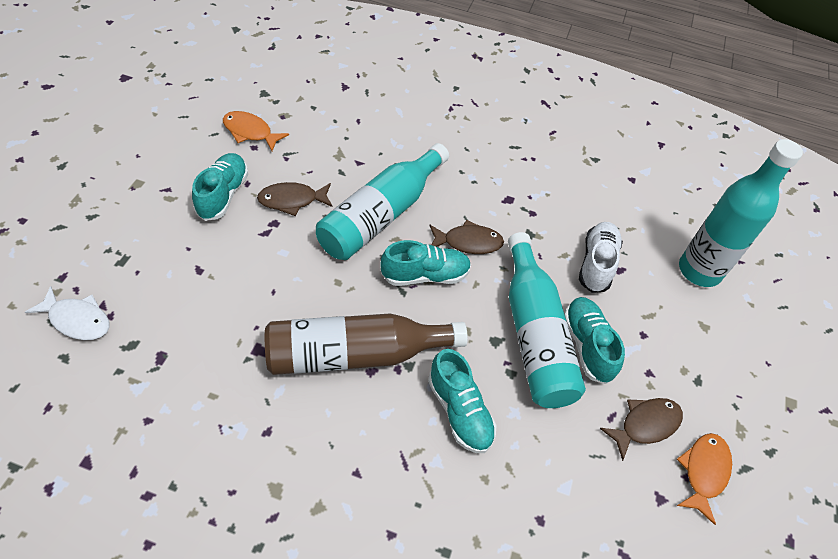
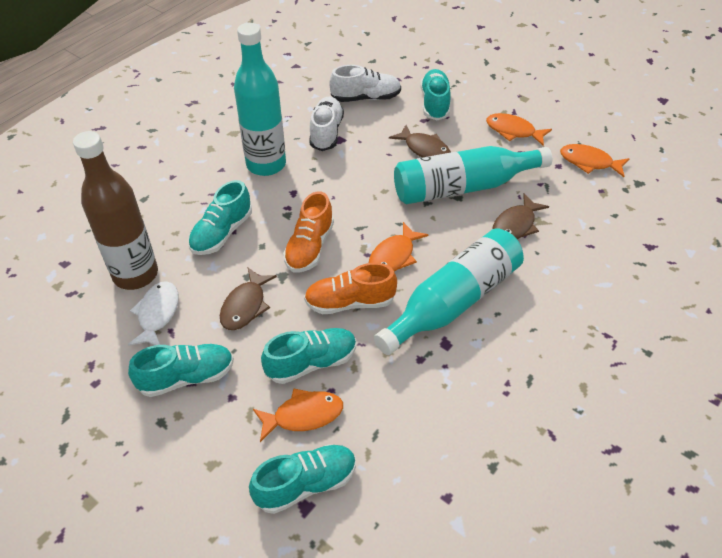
orange fish: 2 -> 4
orange shoe: 0 -> 2
turquoise shoe: 4 -> 5
white shoe: 1 -> 2

